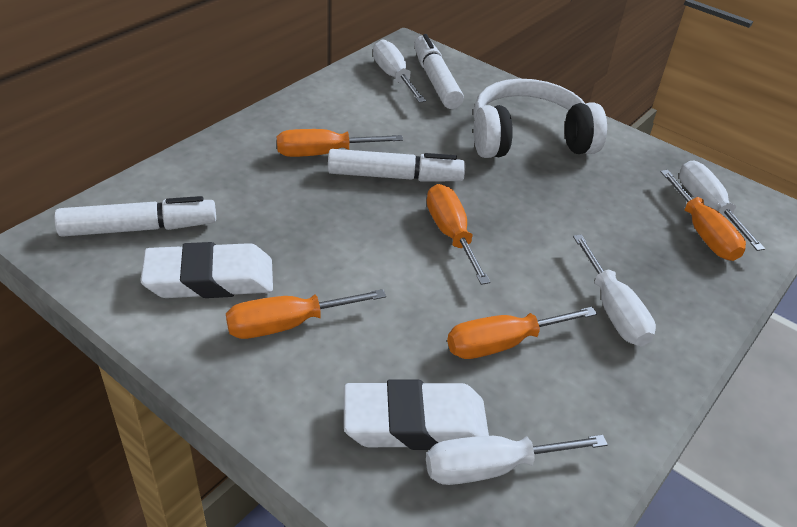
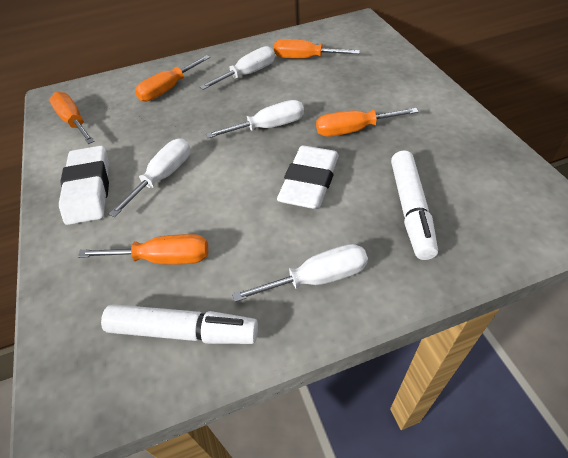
white headphones: 1 -> 0
white marker: 3 -> 2

